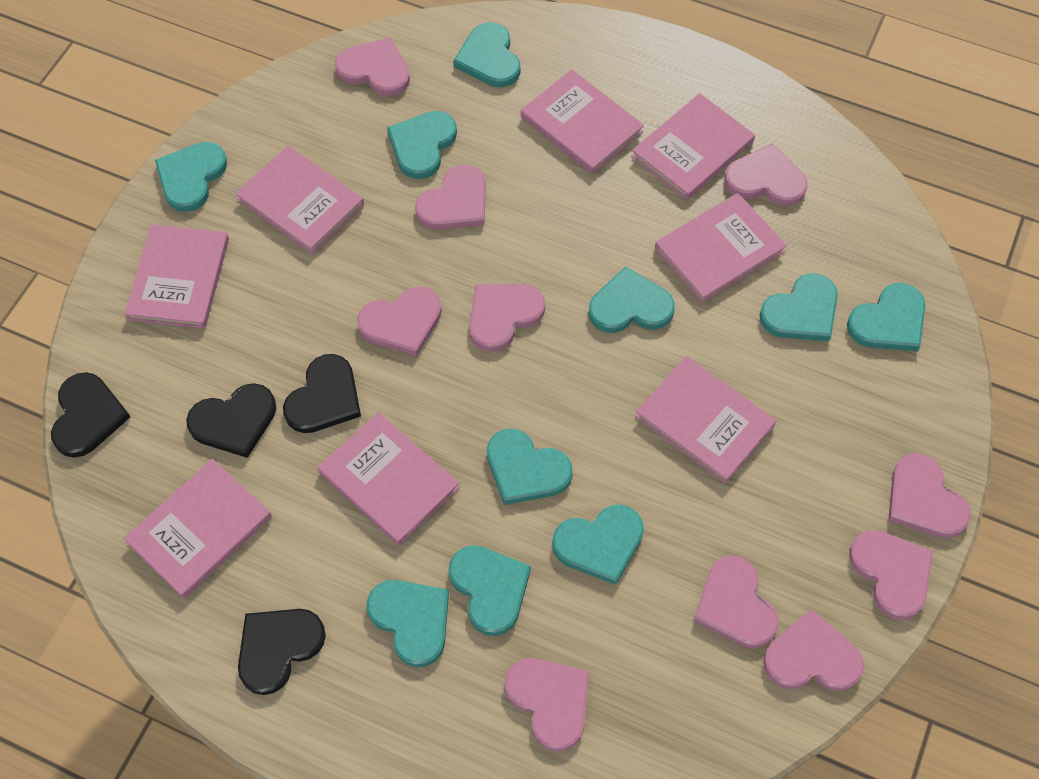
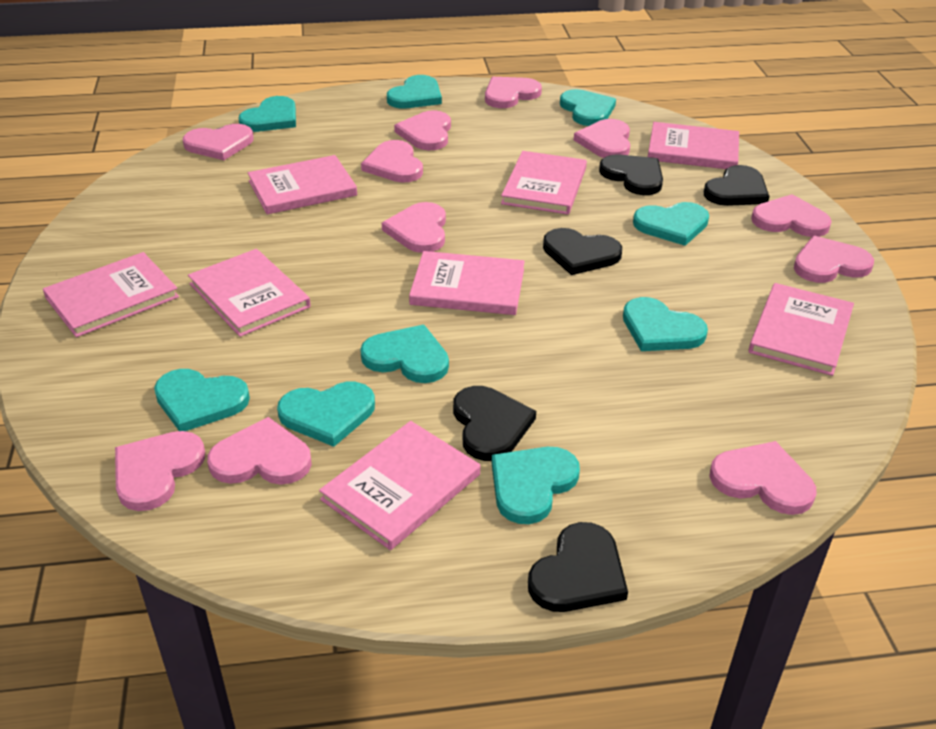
black heart: 4 -> 5
pink heart: 10 -> 11
turquoise heart: 10 -> 9

